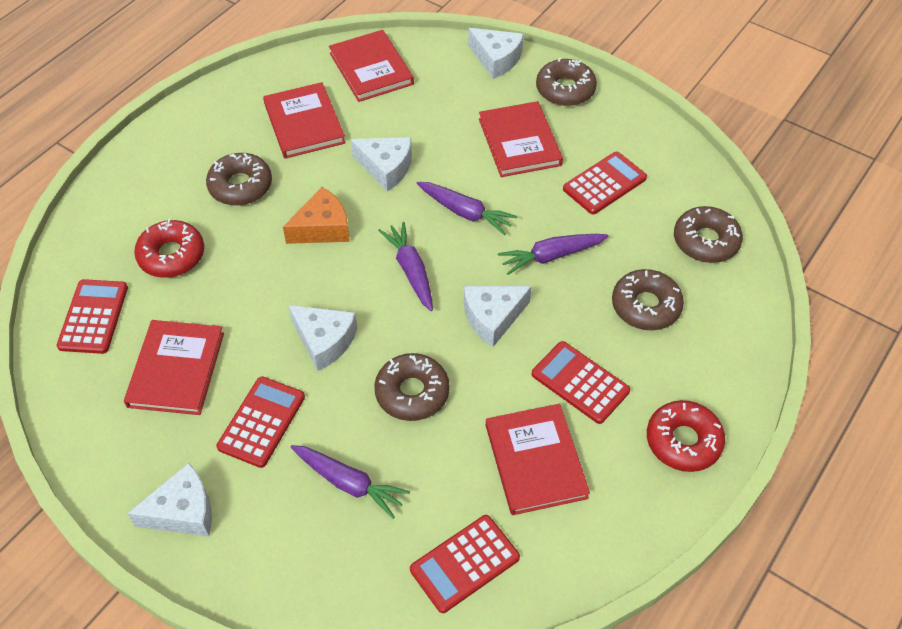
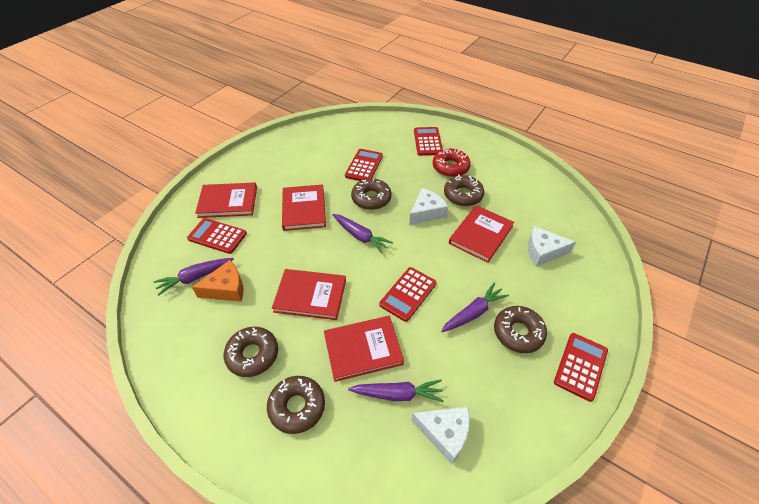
red donut: 2 -> 1
white cheese: 5 -> 3

